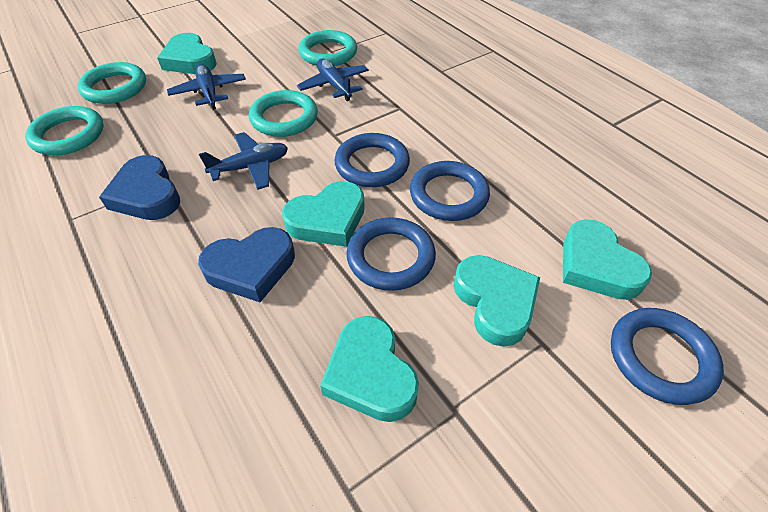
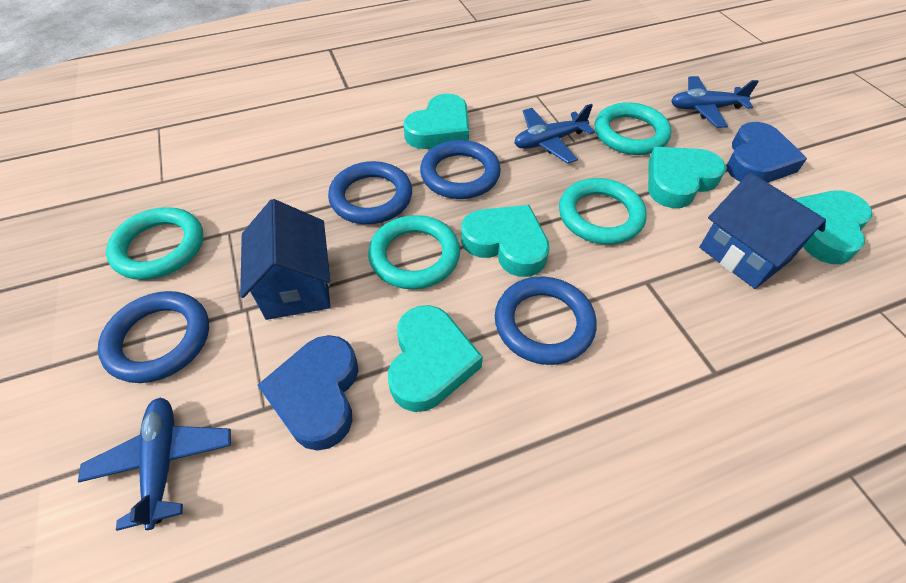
blue house: 0 -> 2

